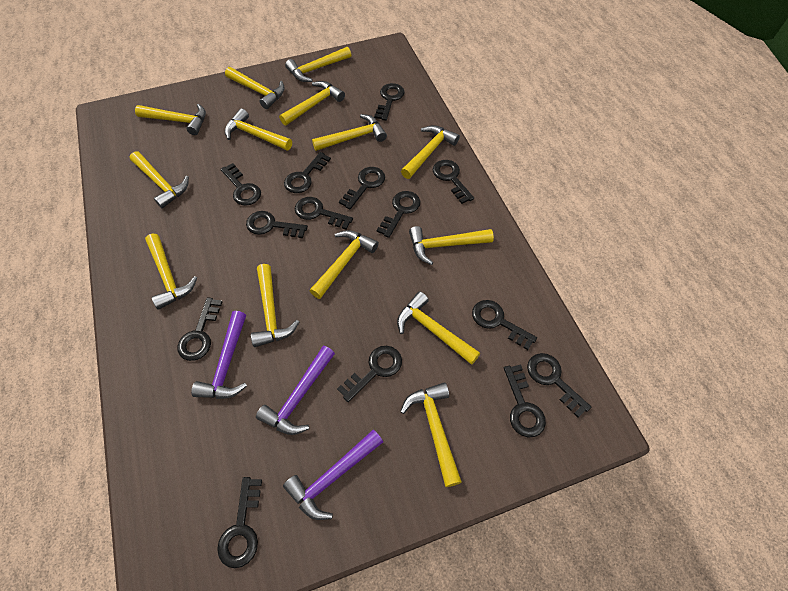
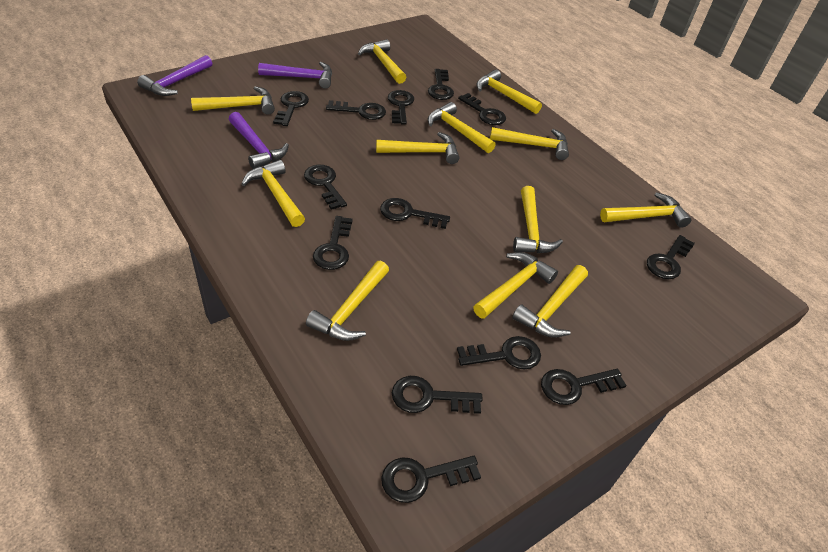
black key: 14 -> 13
yellow hammer: 14 -> 12

